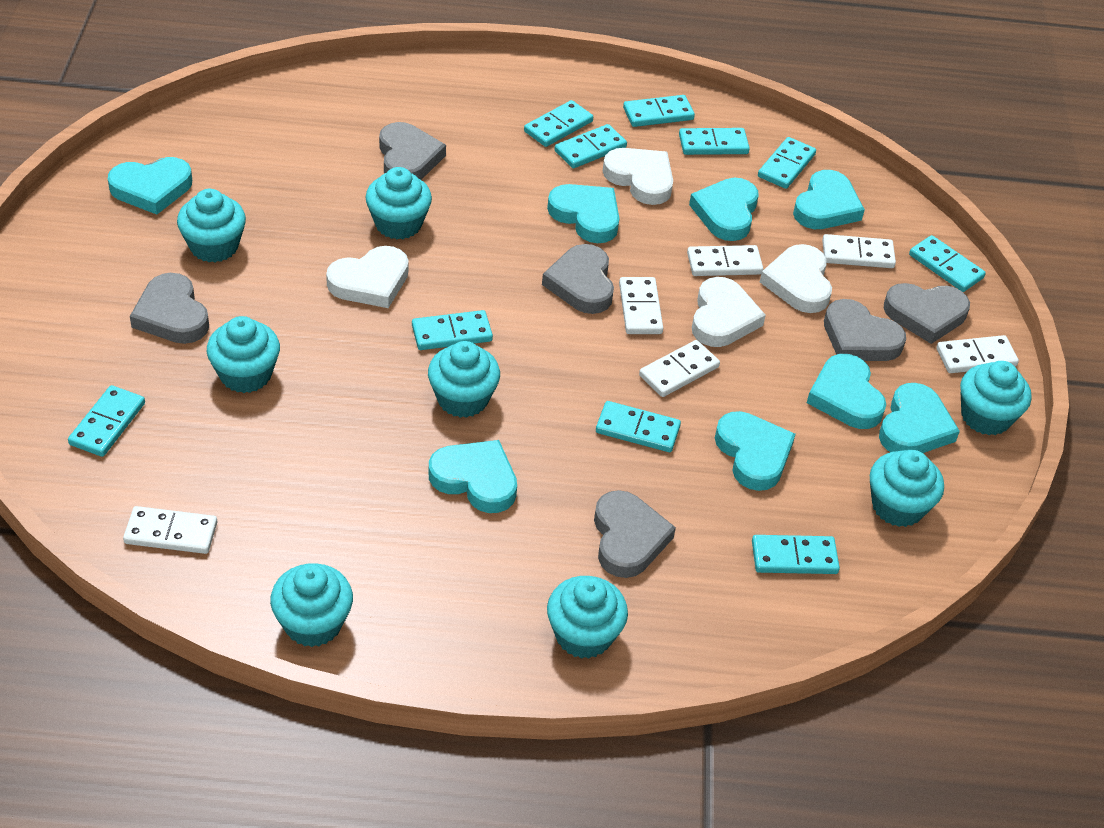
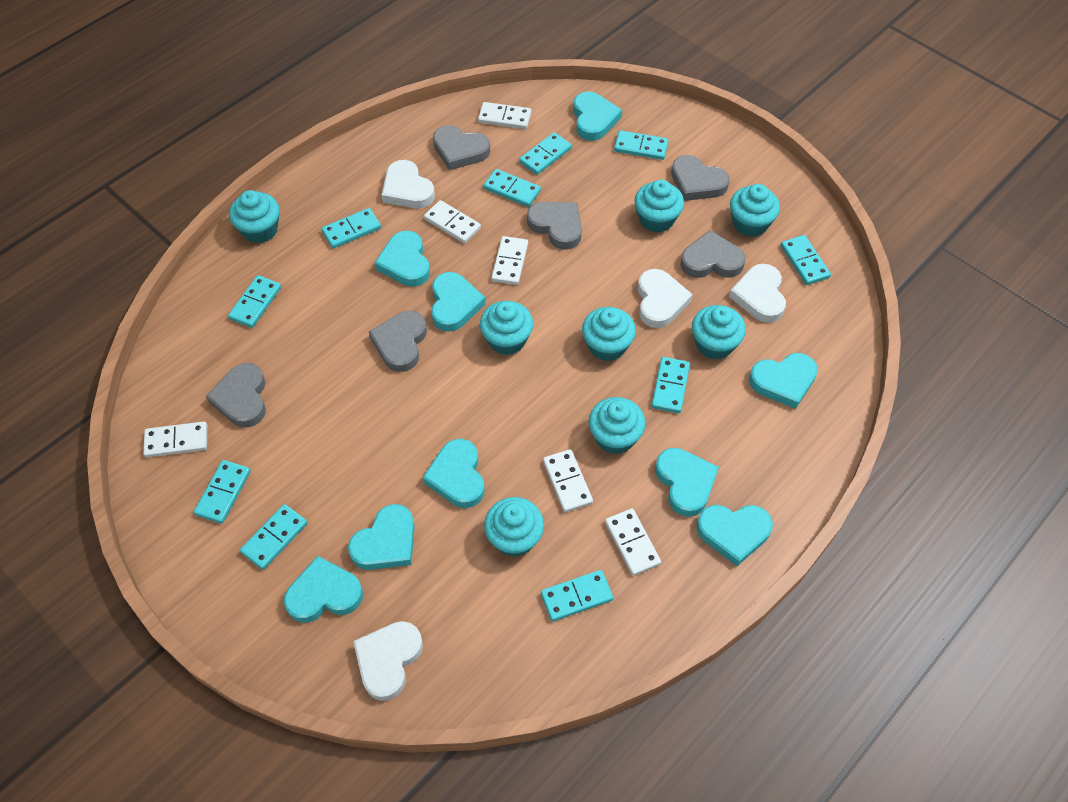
turquoise heart: 8 -> 9

